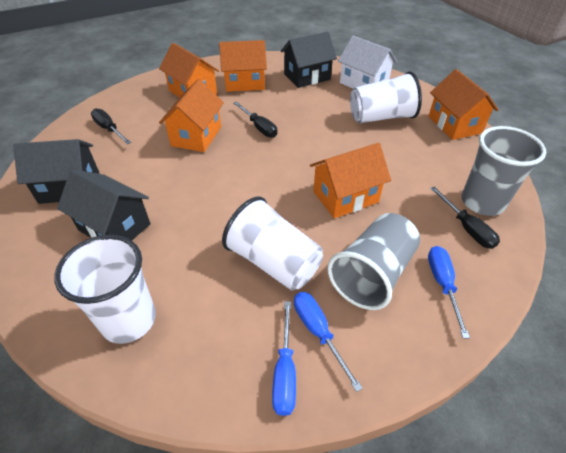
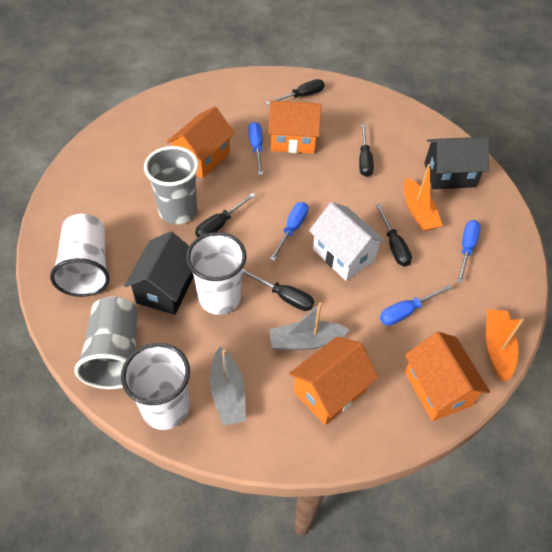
black house: 3 -> 2
black screwdriver: 3 -> 5
blue screwdriver: 3 -> 4
grey boat: 0 -> 2
orange boat: 0 -> 2
orange house: 5 -> 4

